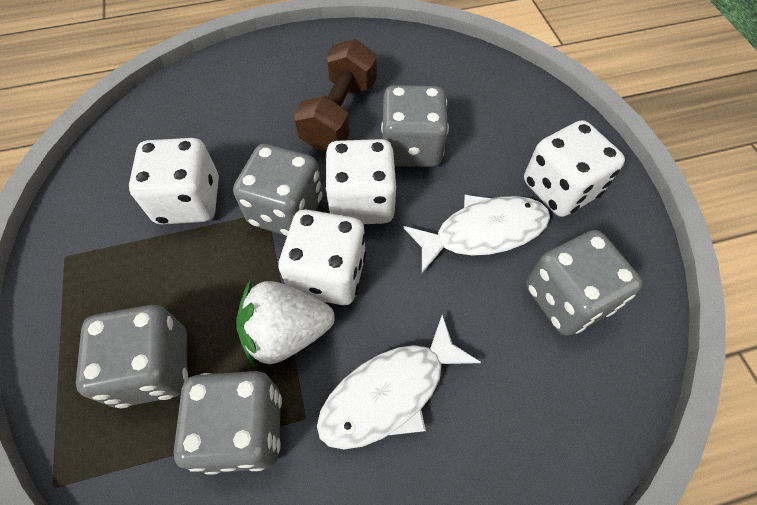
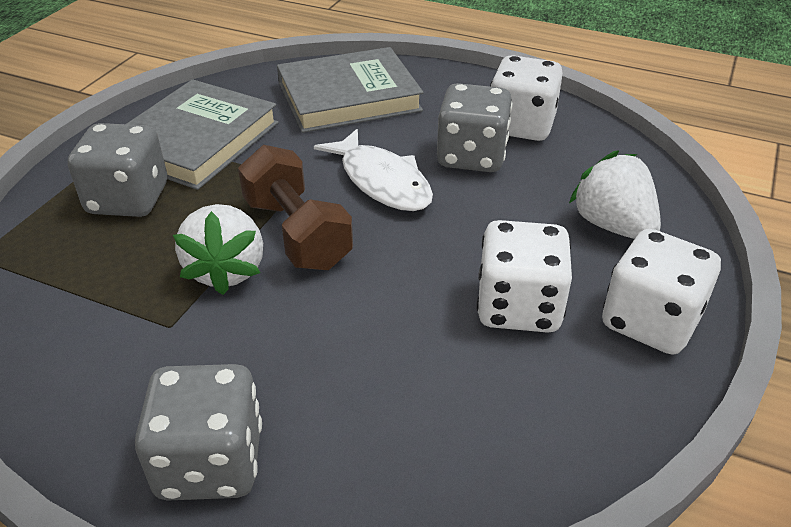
grey book: 0 -> 2
grey dice: 5 -> 3
white dice: 4 -> 3
white fish: 2 -> 1
white strawberry: 1 -> 2

